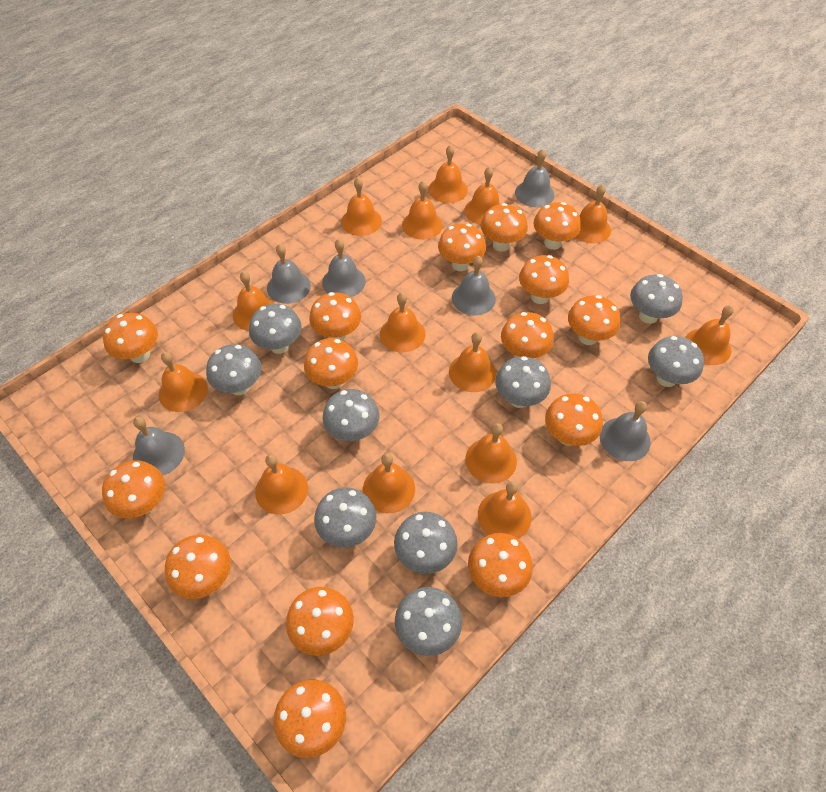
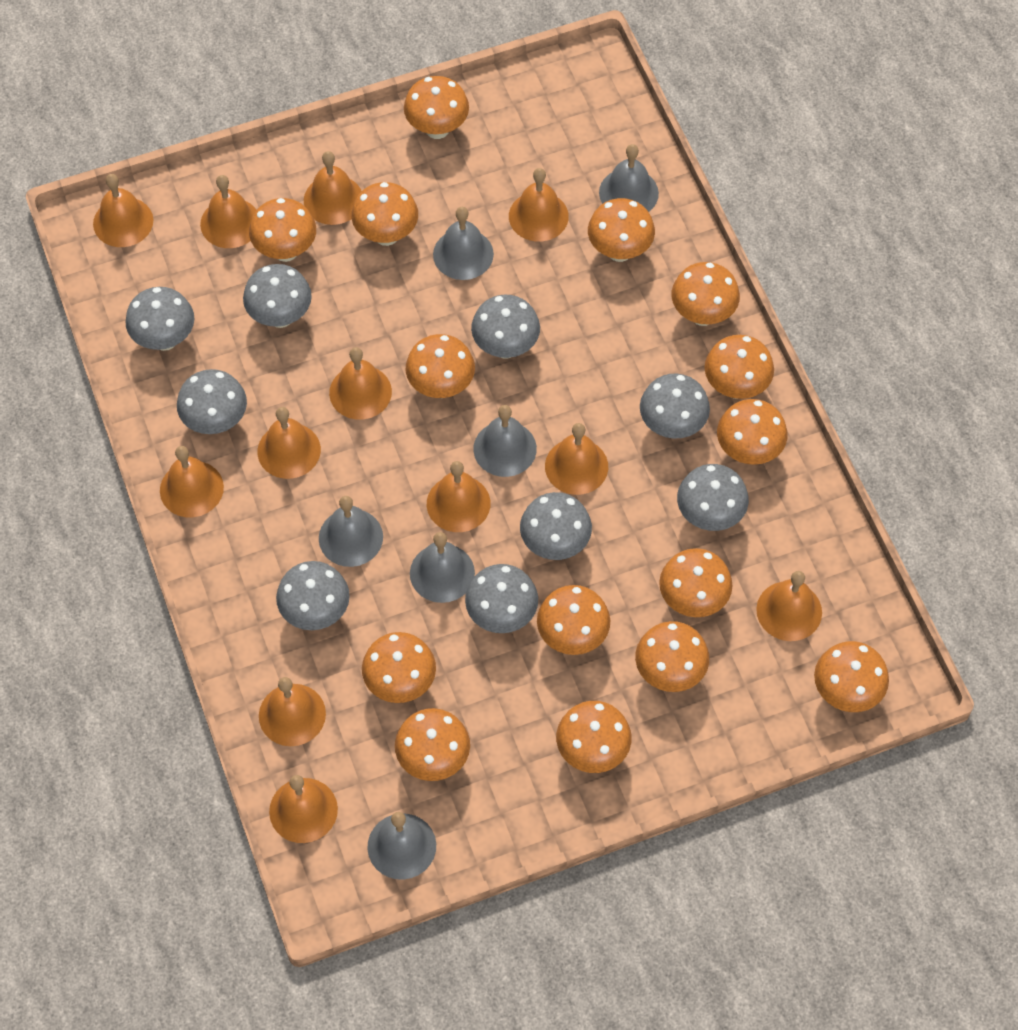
orange bell: 14 -> 12

